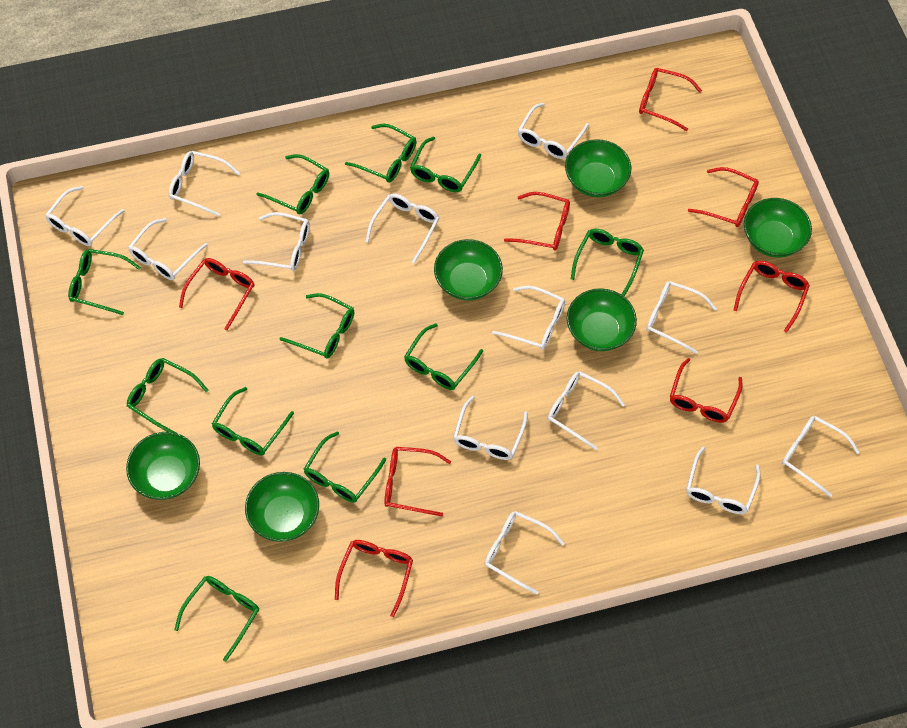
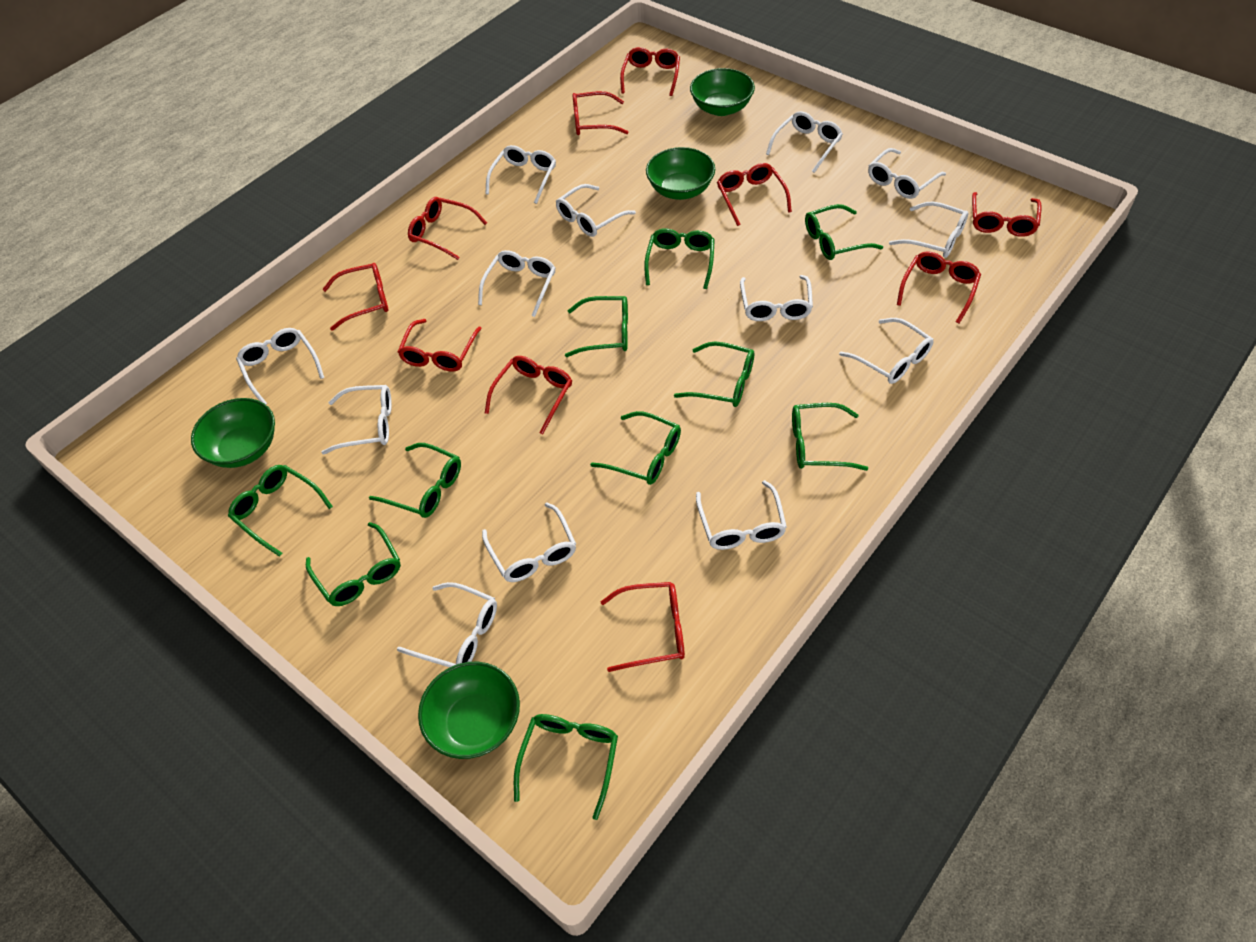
green bowl: 6 -> 4
green glasses: 11 -> 10
red glasses: 8 -> 10

